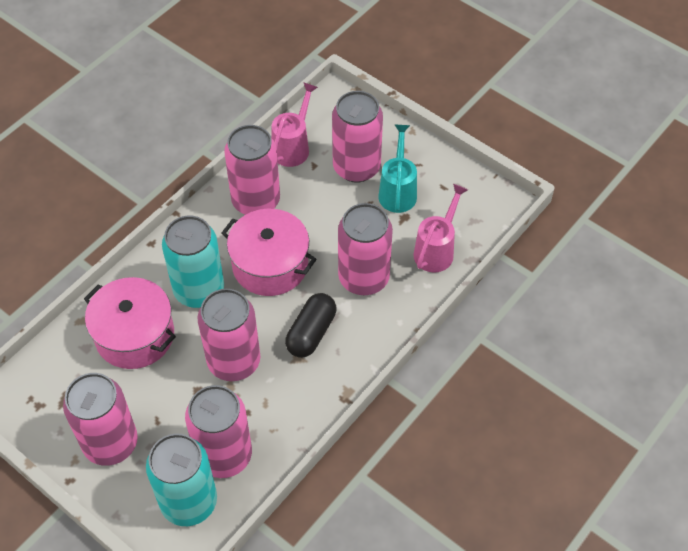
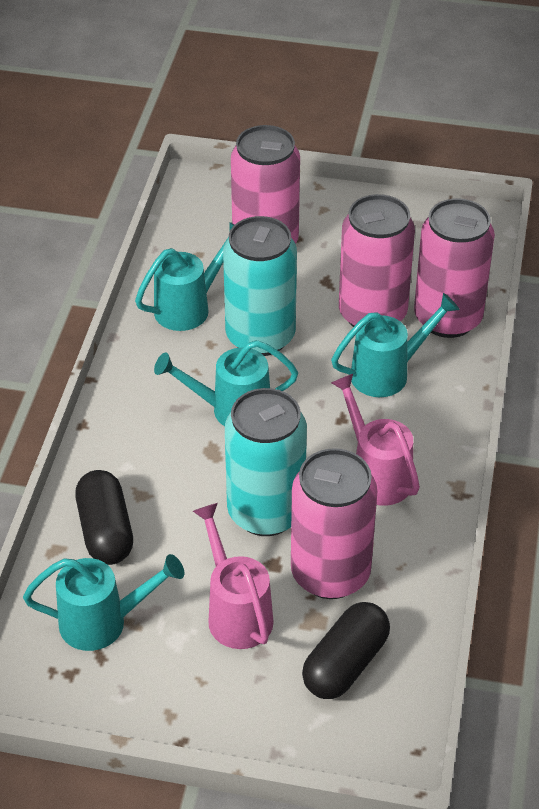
black capsule: 1 -> 2
pink can: 6 -> 4
pink pot: 2 -> 0
turquoise watering can: 1 -> 4

